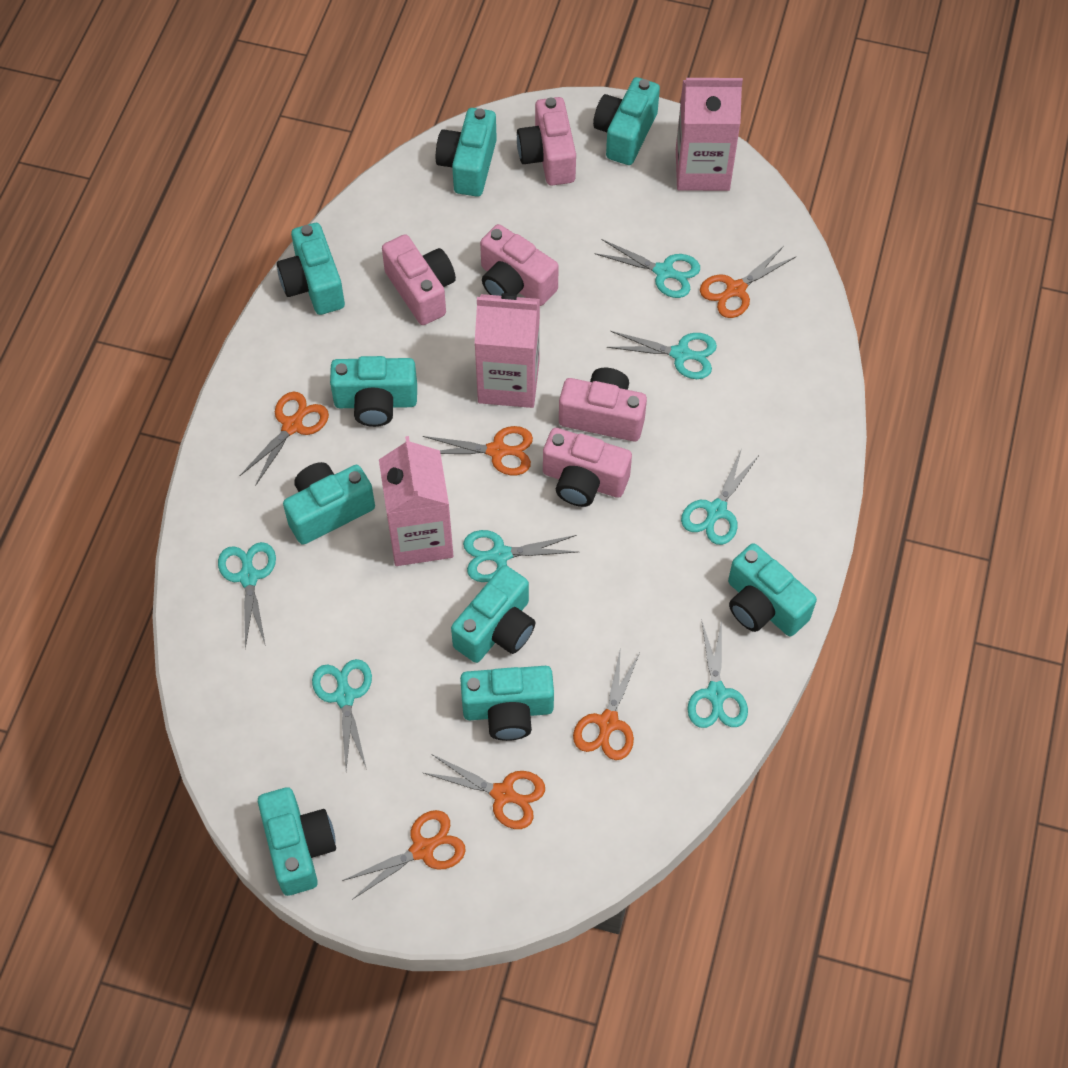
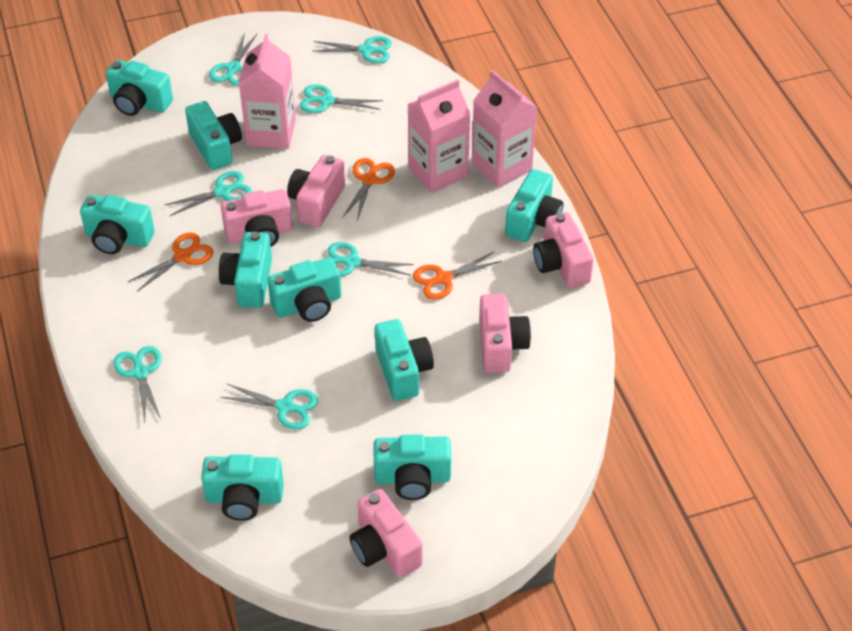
orange scissors: 6 -> 3

